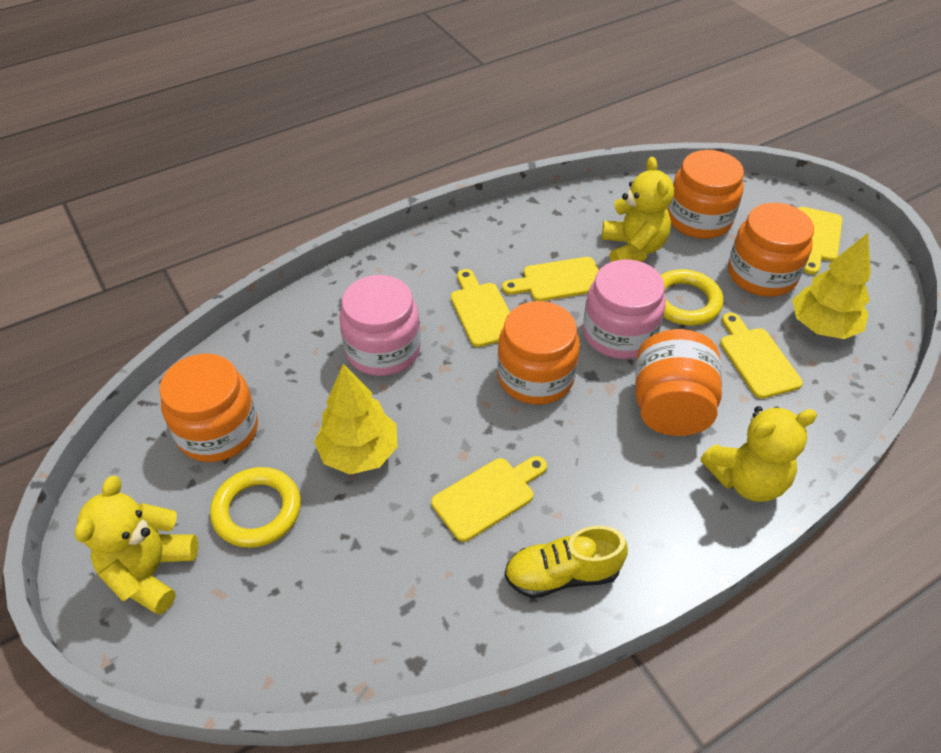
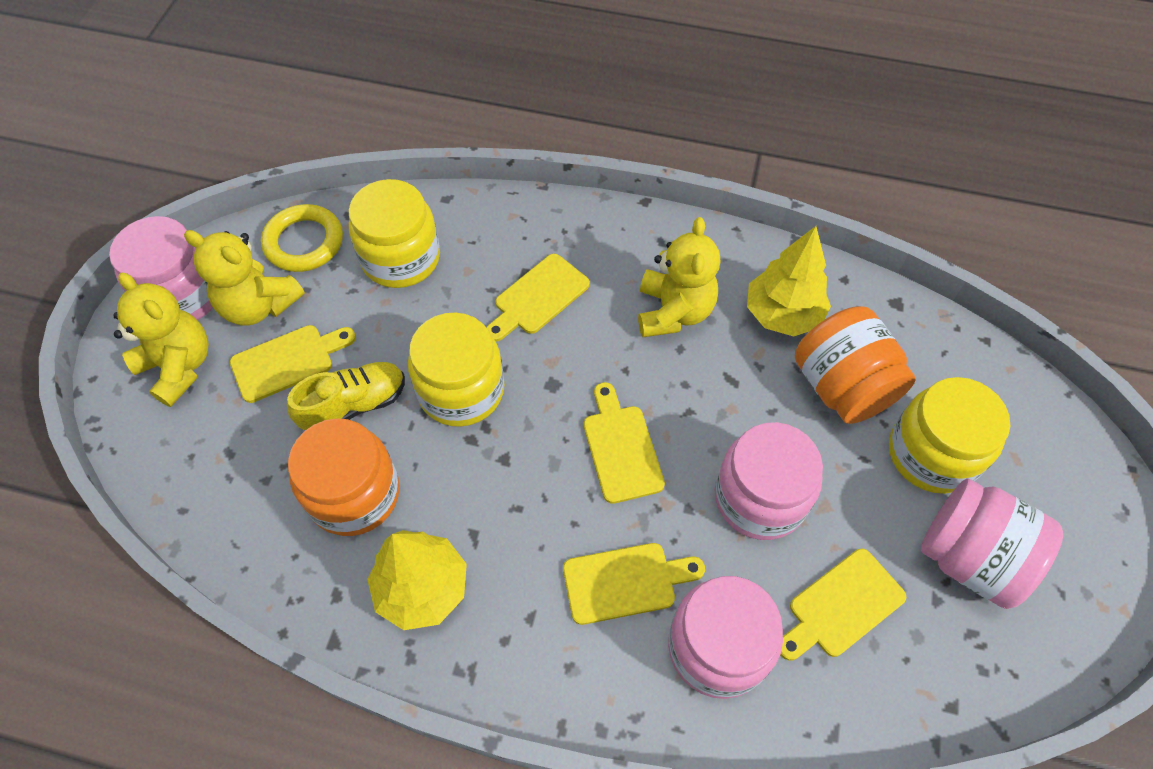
orange jar: 5 -> 2
pink jar: 2 -> 4
yellow jar: 0 -> 3
yellow ring: 2 -> 1

